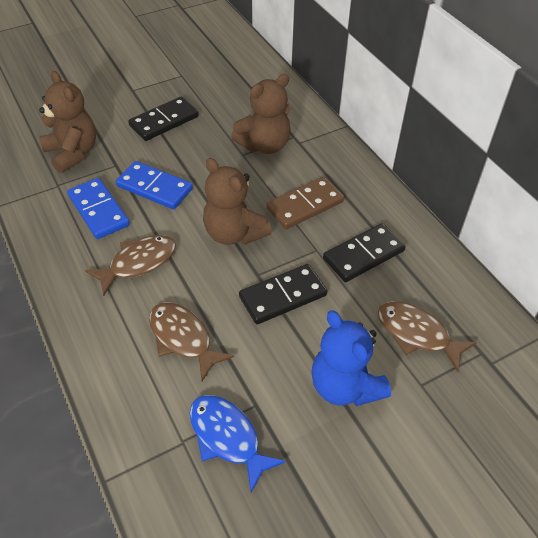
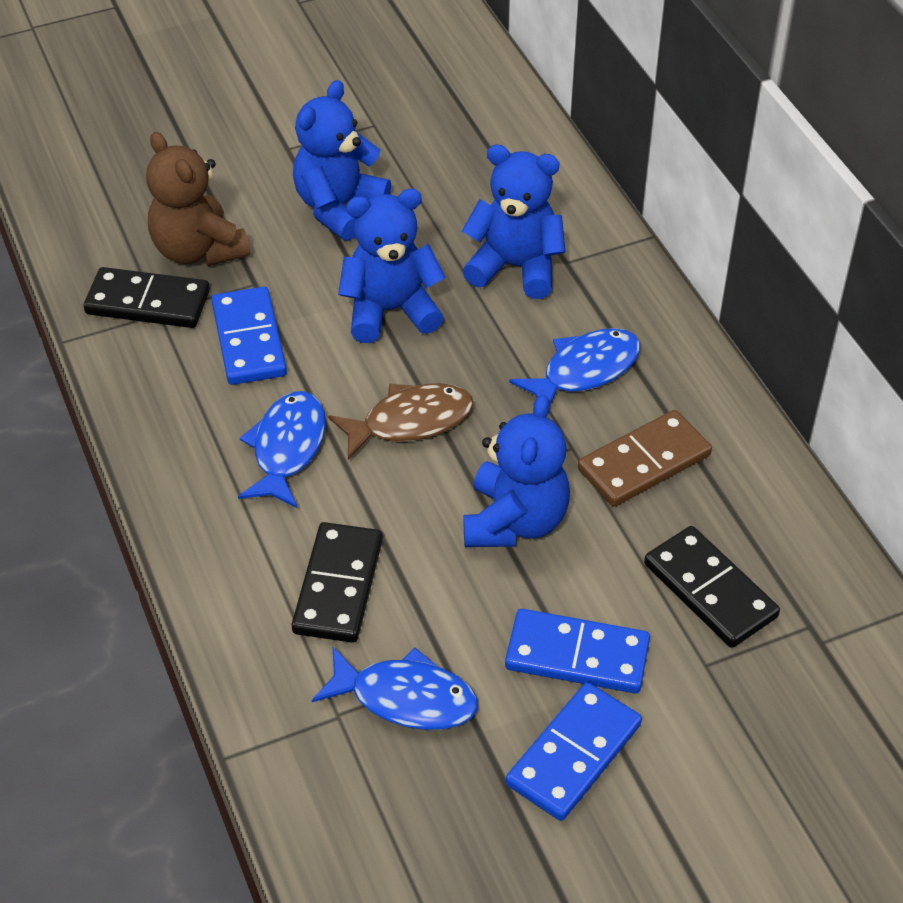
blue domino: 2 -> 3
blue fish: 1 -> 3
blue teddy bear: 1 -> 4
brown fish: 3 -> 1
brown teddy bear: 3 -> 1

